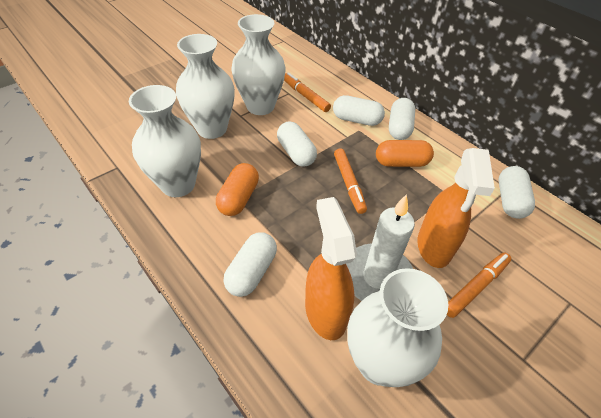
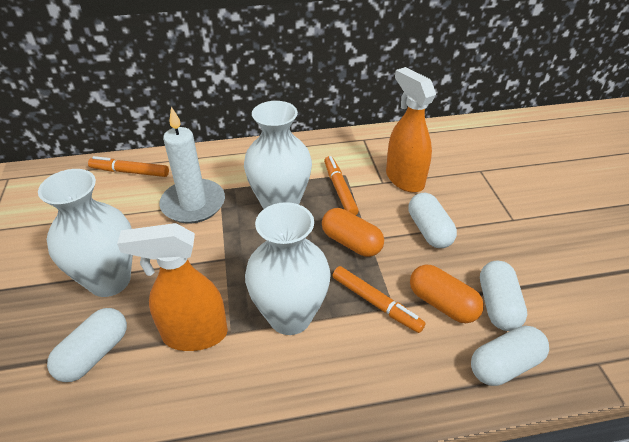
white capsule: 5 -> 4
white vase: 4 -> 3

